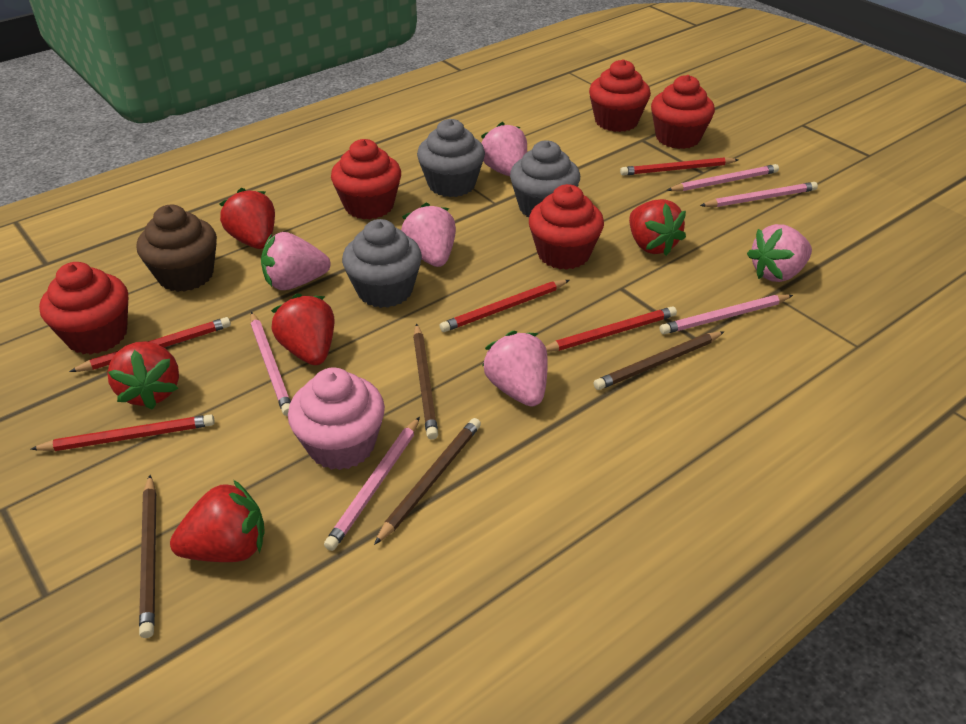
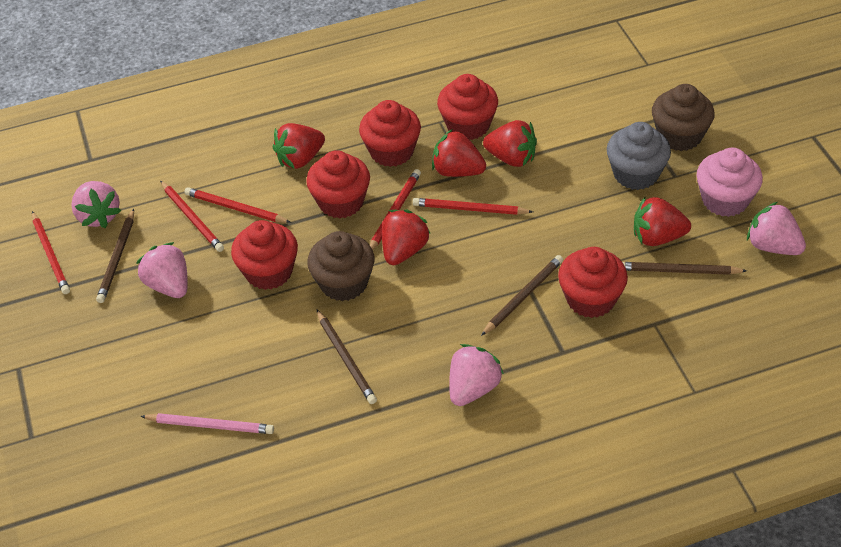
brown cupcake: 1 -> 2
grey cupcake: 3 -> 1
pink pencil: 5 -> 1
pink strawberry: 5 -> 4

